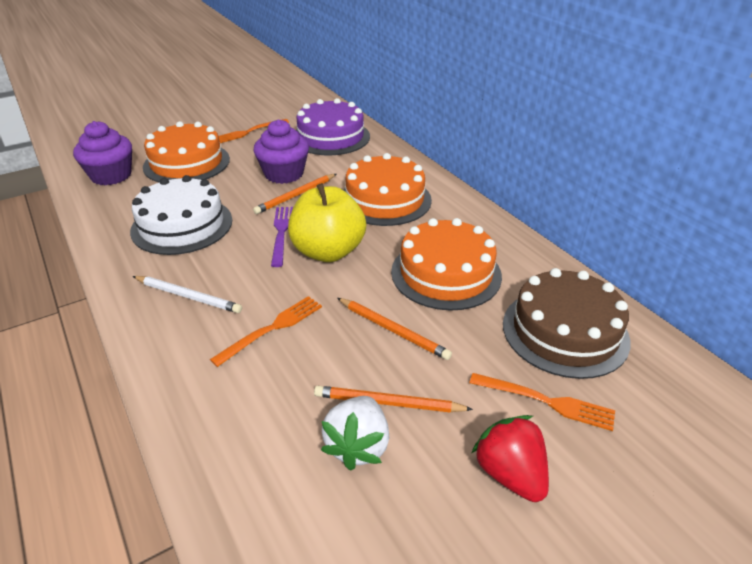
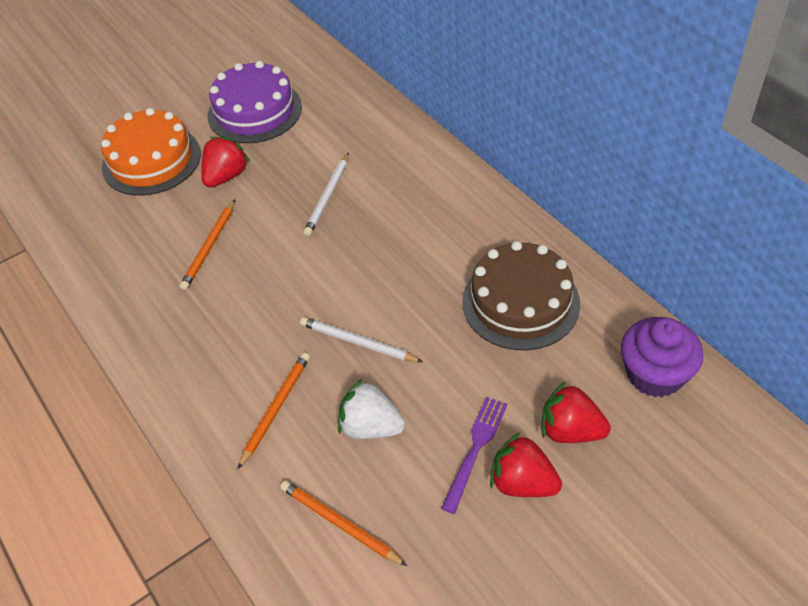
orange cake: 3 -> 1
orange fork: 3 -> 0
purple cupcake: 2 -> 1
red strawberry: 1 -> 3
white cake: 1 -> 0
white pencil: 1 -> 2
yellow apple: 1 -> 0

